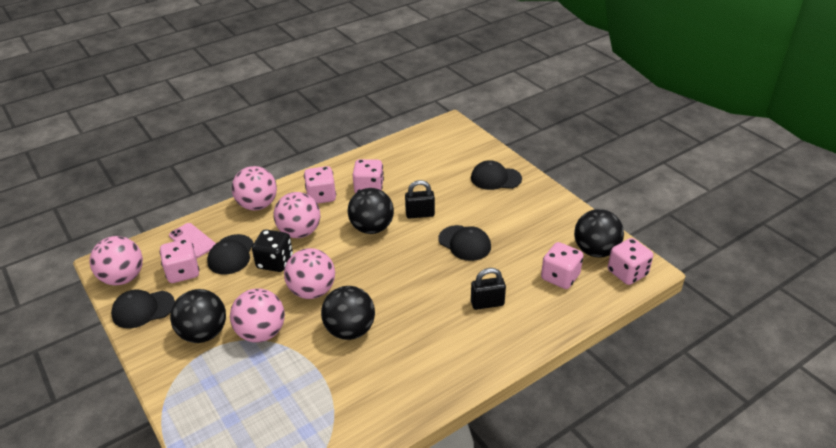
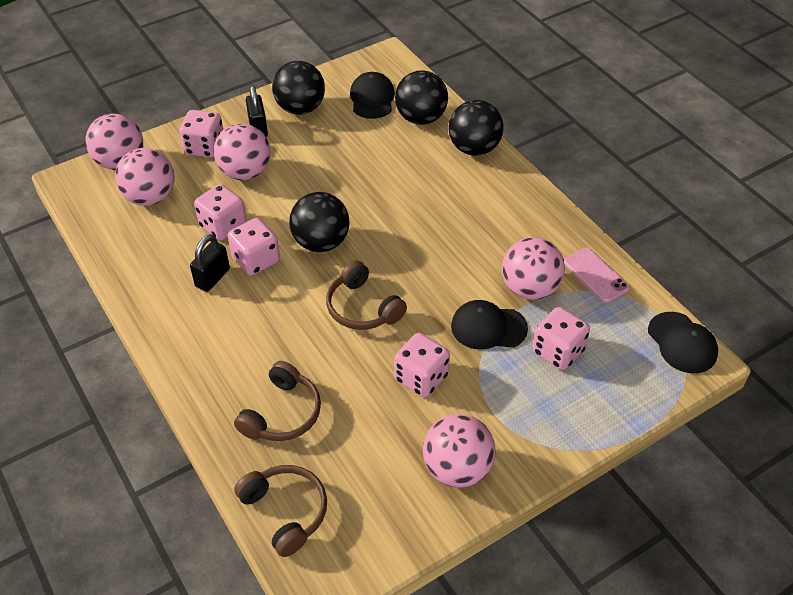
black cap: 4 -> 3
black dice: 1 -> 0
brown headphones: 0 -> 3

